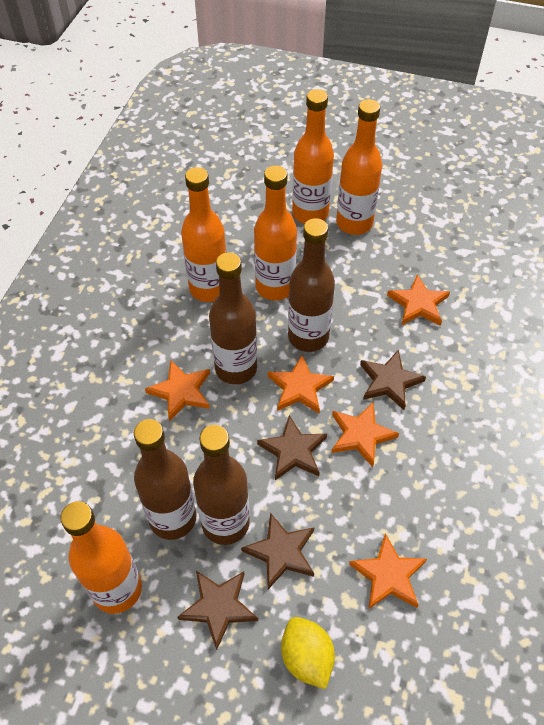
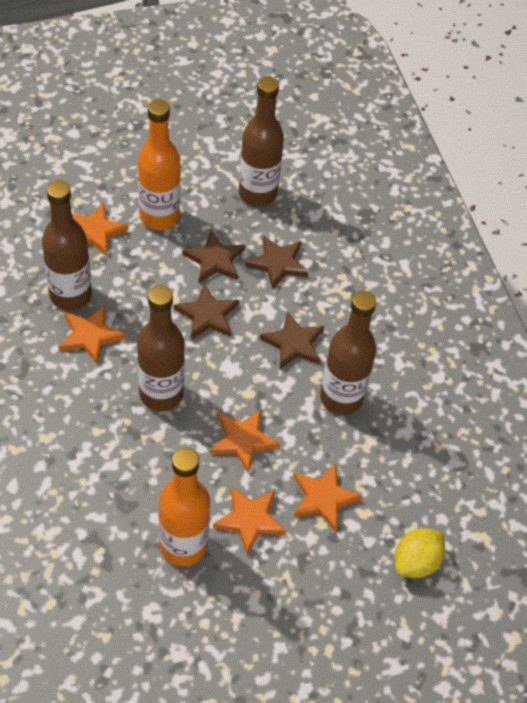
orange bottle: 5 -> 2

